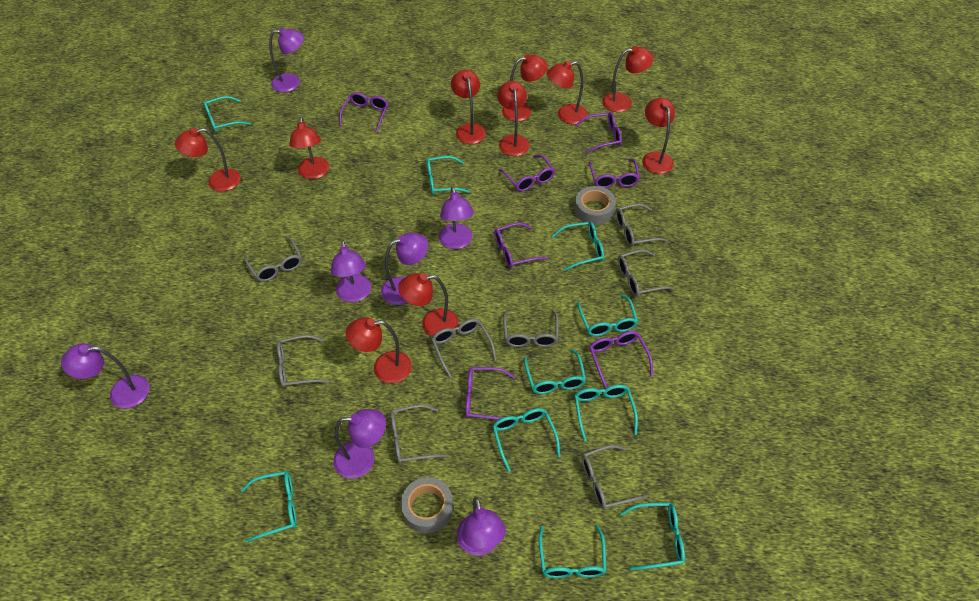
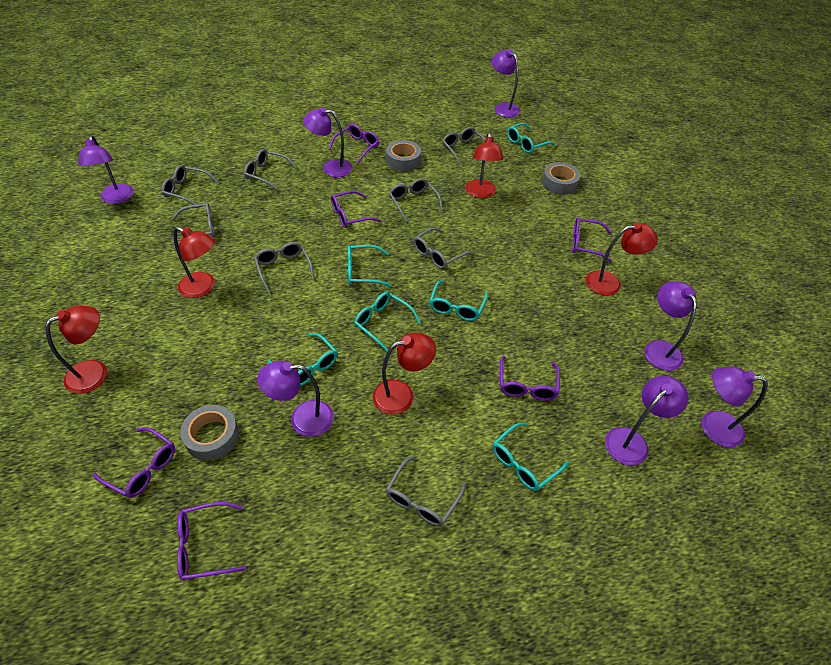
grey tape: 2 -> 3
purple glasses: 7 -> 6
red lamp: 10 -> 5
turquoise glasses: 10 -> 6

